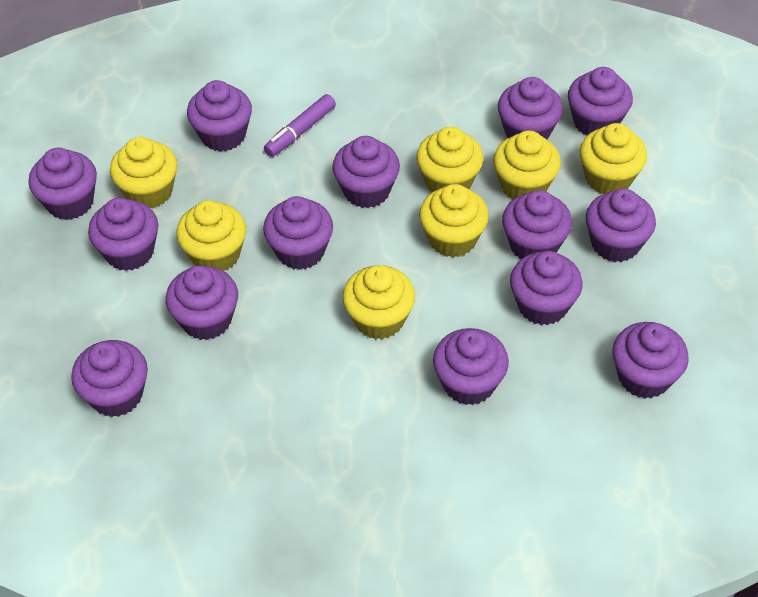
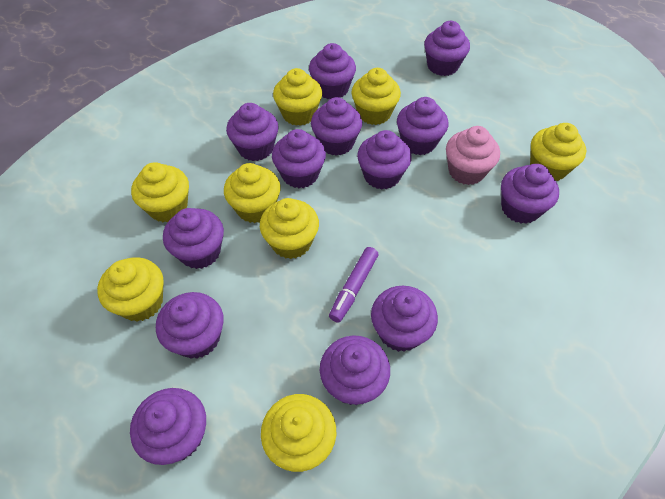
pink cupcake: 0 -> 1
purple cupcake: 14 -> 13
yellow cupcake: 7 -> 8

